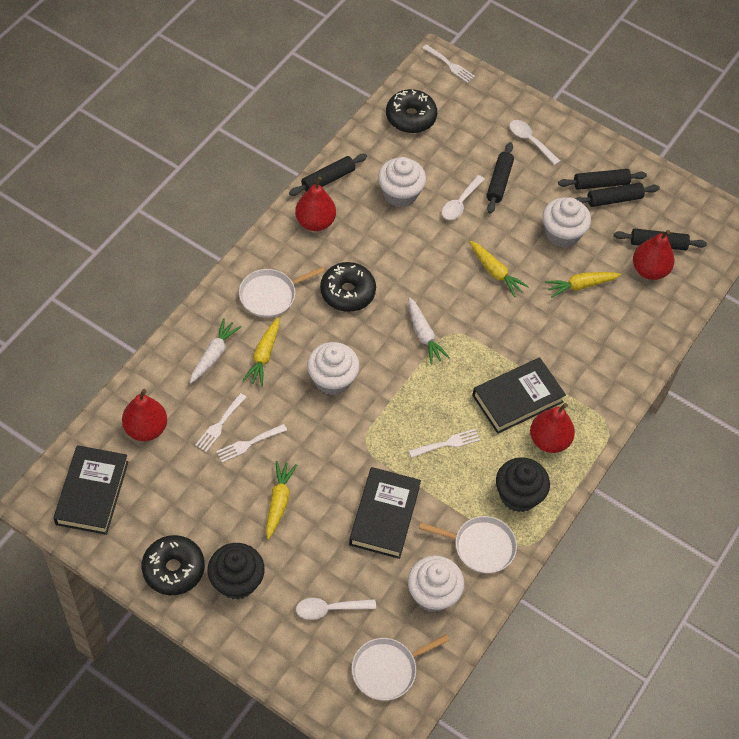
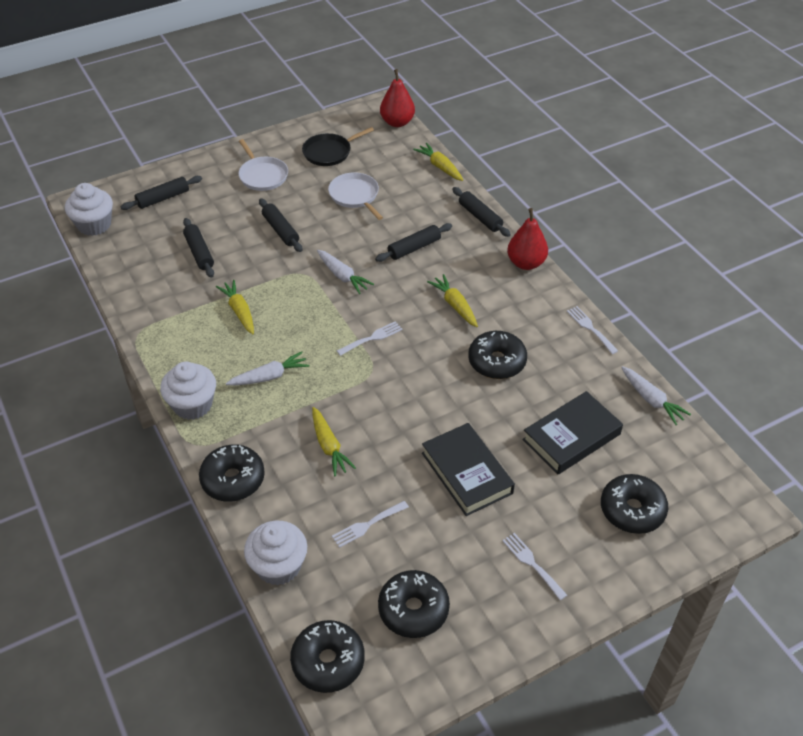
black book: 3 -> 2
black cupcake: 2 -> 0
black donut: 3 -> 5
black pan: 0 -> 1
red pear: 4 -> 2
white carrot: 2 -> 3
white cupcake: 4 -> 3
white pan: 3 -> 2
white spoon: 3 -> 0

